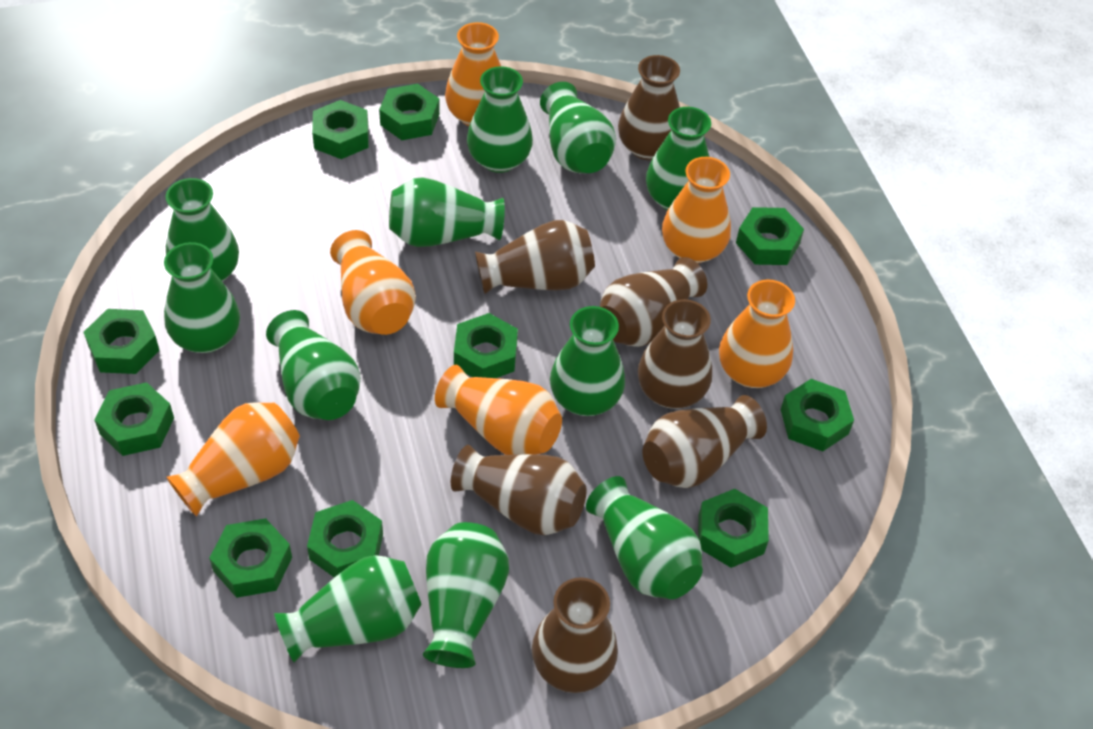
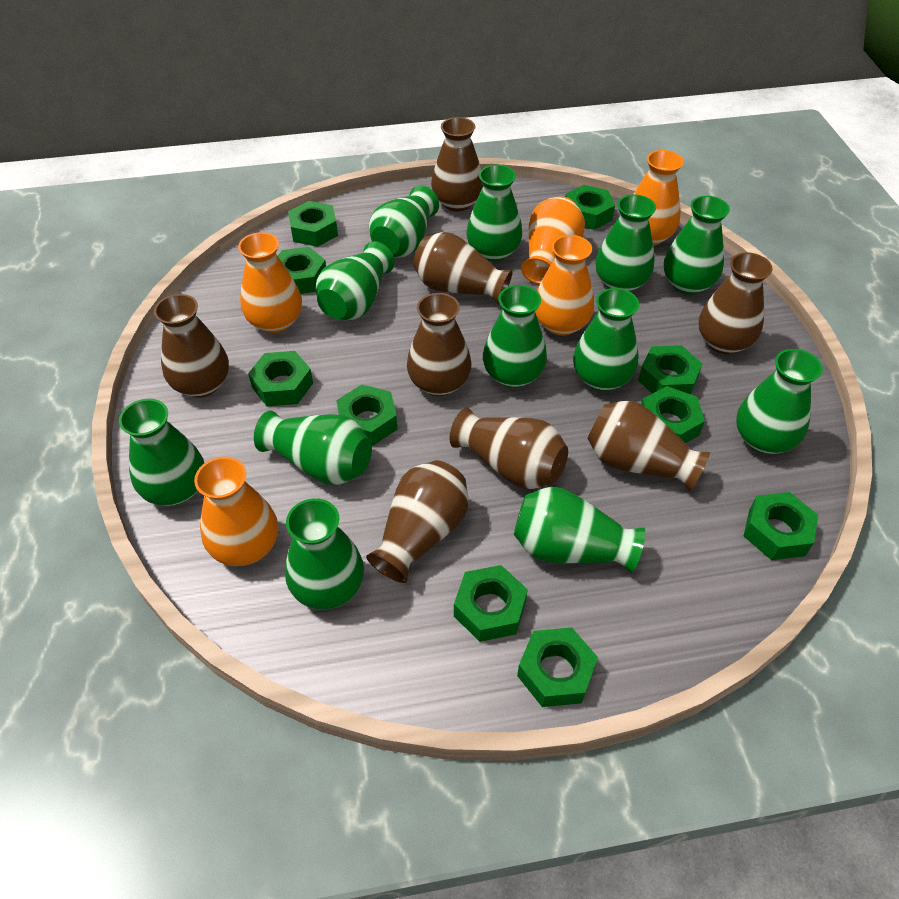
brown vase: 7 -> 8
green vase: 11 -> 12
orange vase: 6 -> 5

